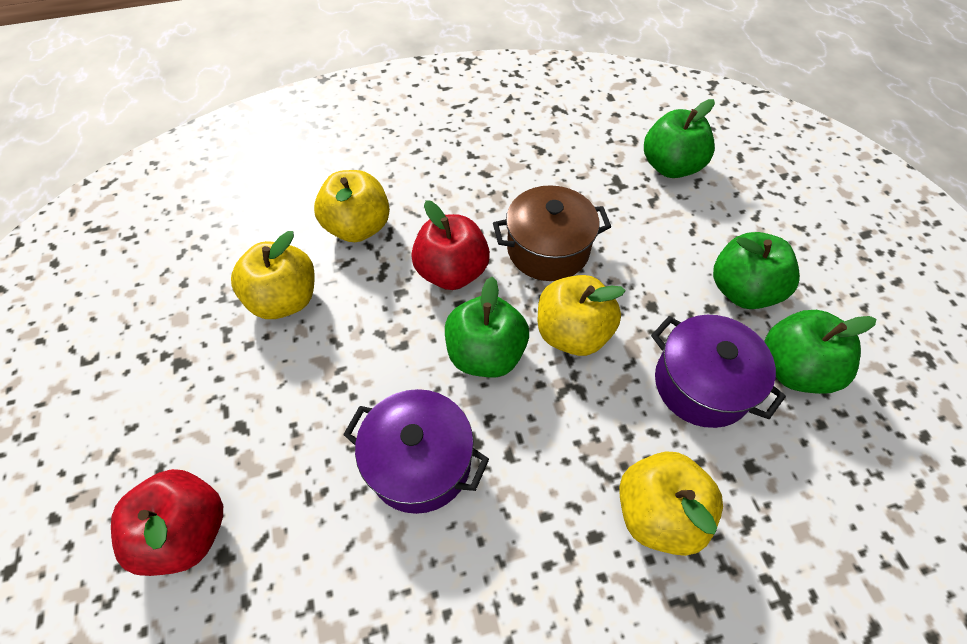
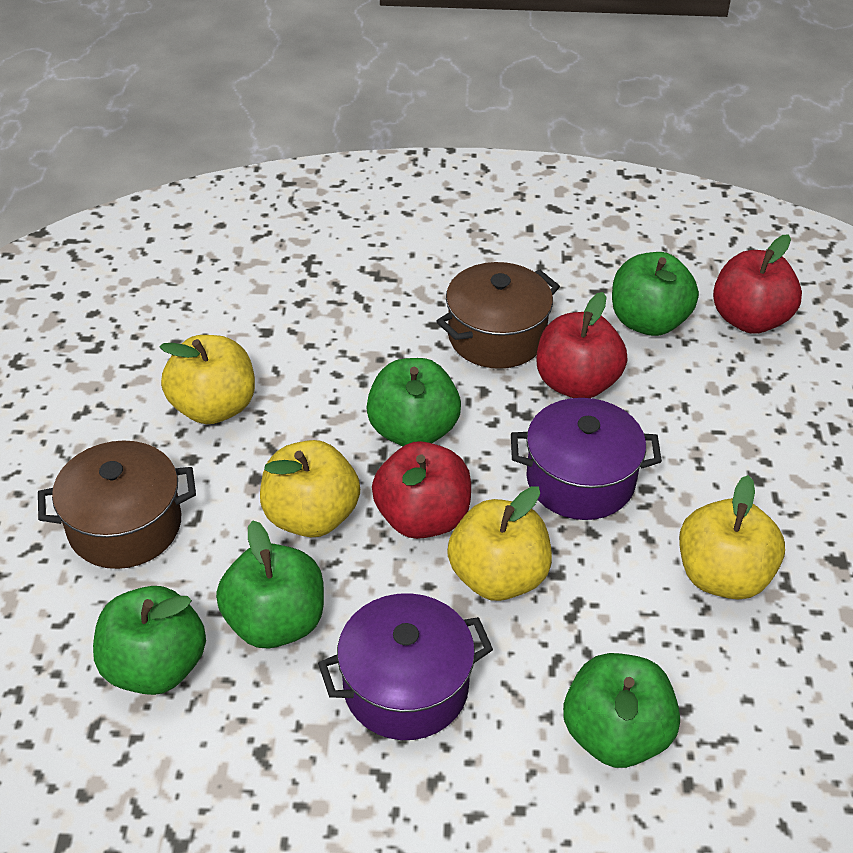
brown pot: 1 -> 2
green apple: 4 -> 5
red apple: 2 -> 3

